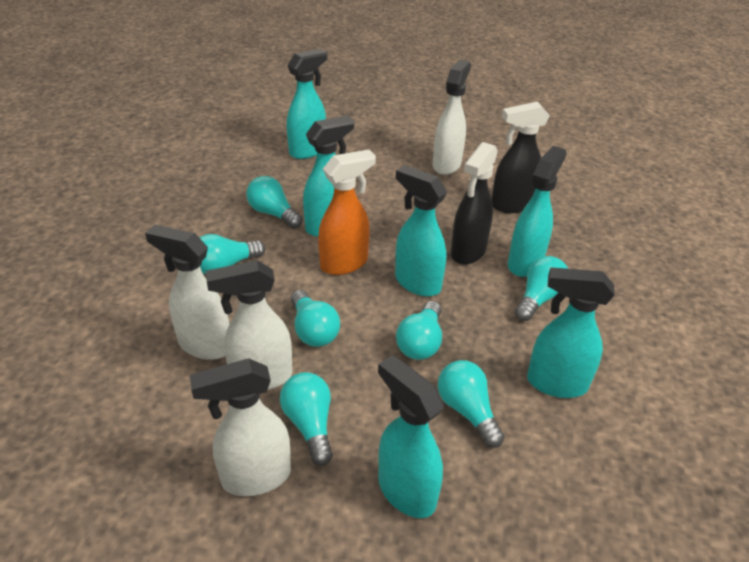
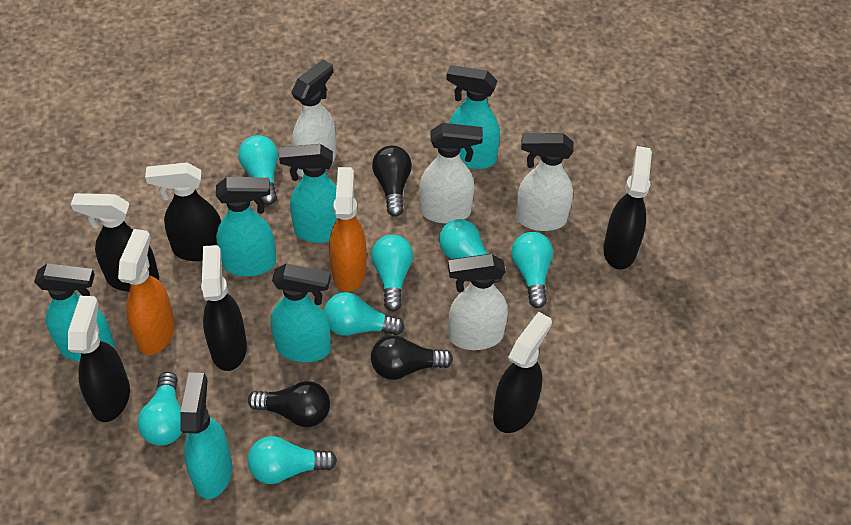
black light bulb: 0 -> 3
black spray bottle: 2 -> 6
orange spray bottle: 1 -> 2

